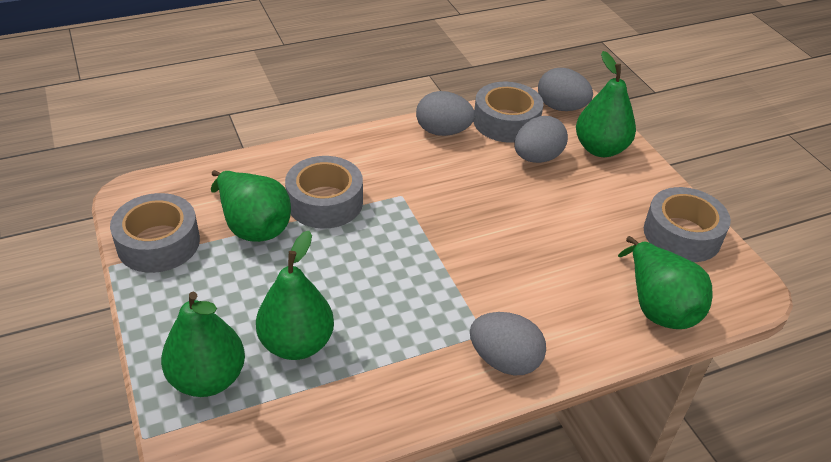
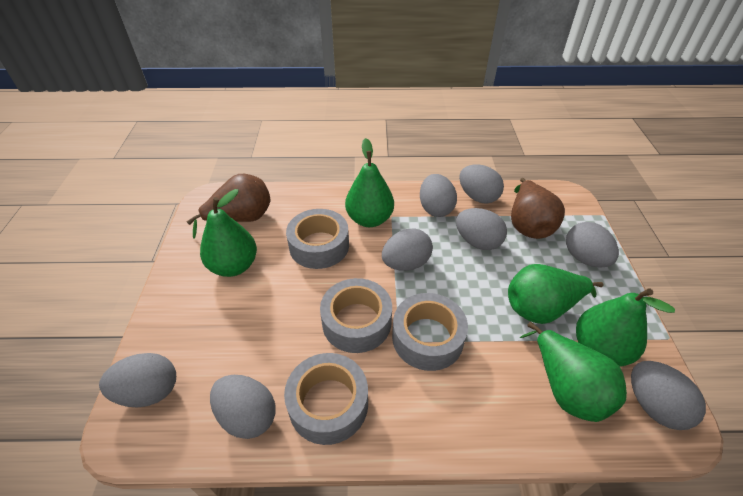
brown pear: 0 -> 2
grey egg: 4 -> 8

